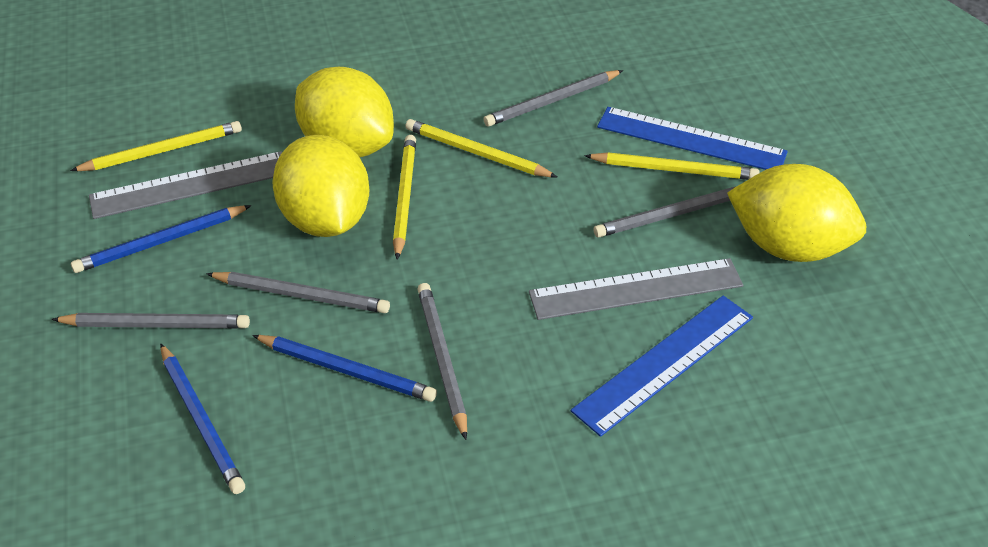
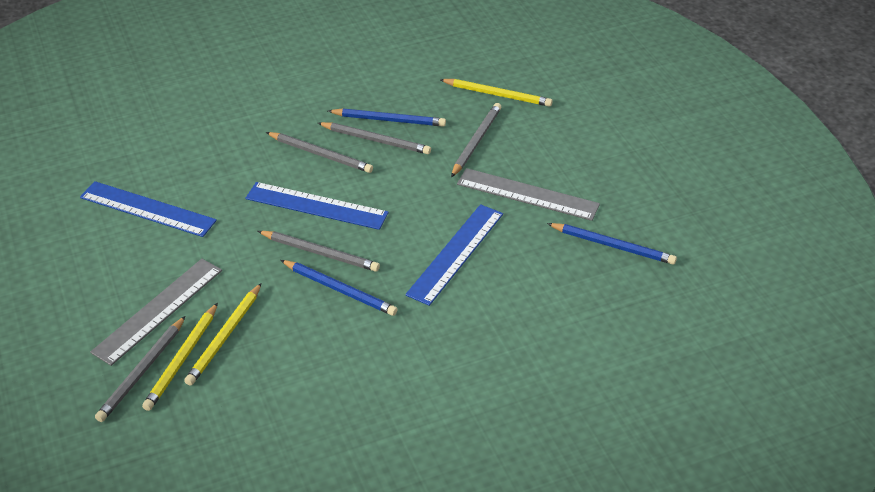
blue ruler: 2 -> 3
yellow lemon: 3 -> 0
yellow pencil: 4 -> 3

